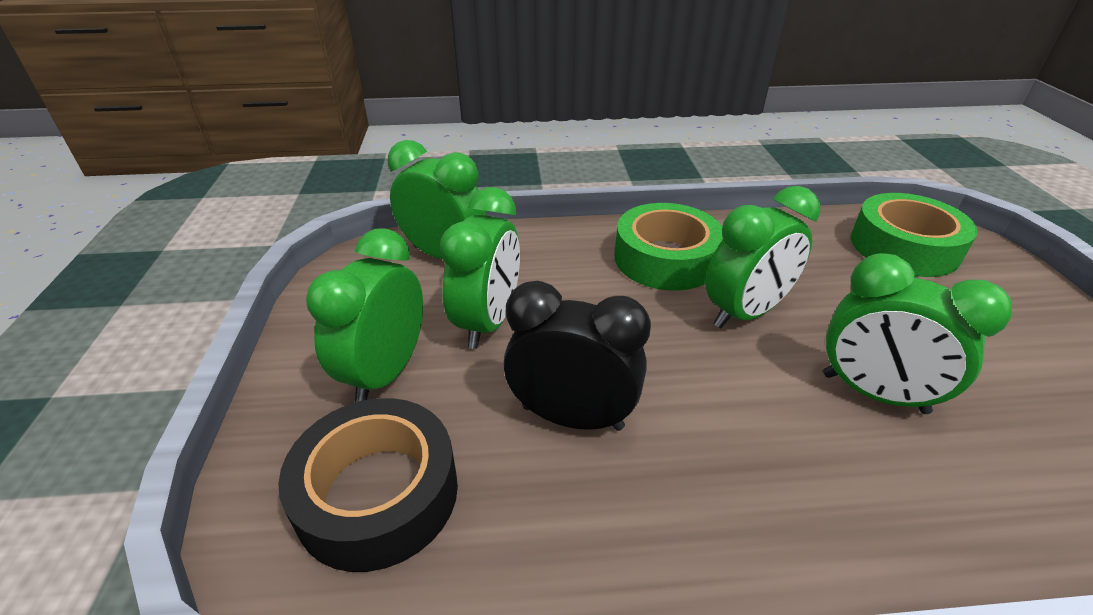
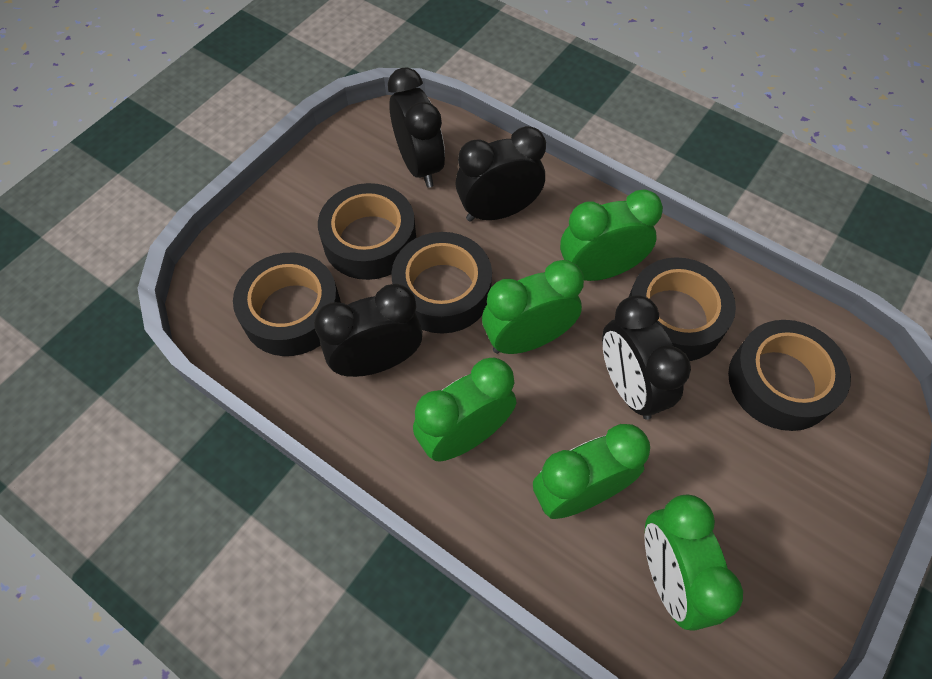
black clock: 1 -> 4
black tape: 1 -> 5
green tape: 2 -> 0

